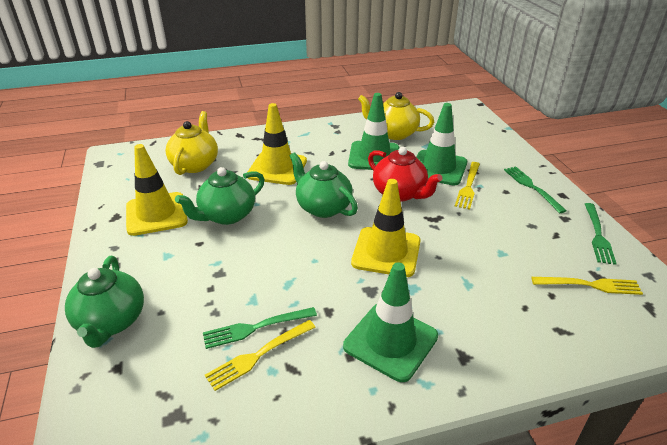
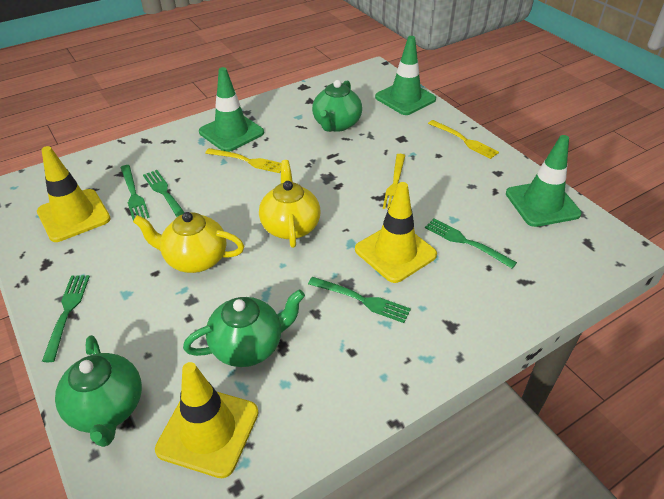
green fork: 3 -> 5
red teapot: 1 -> 0

